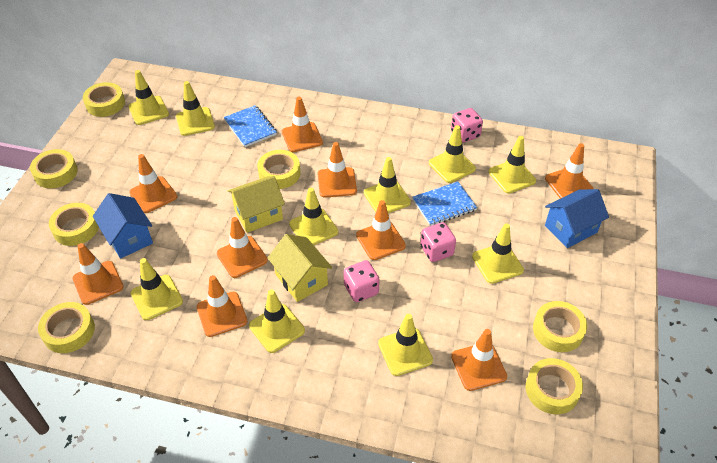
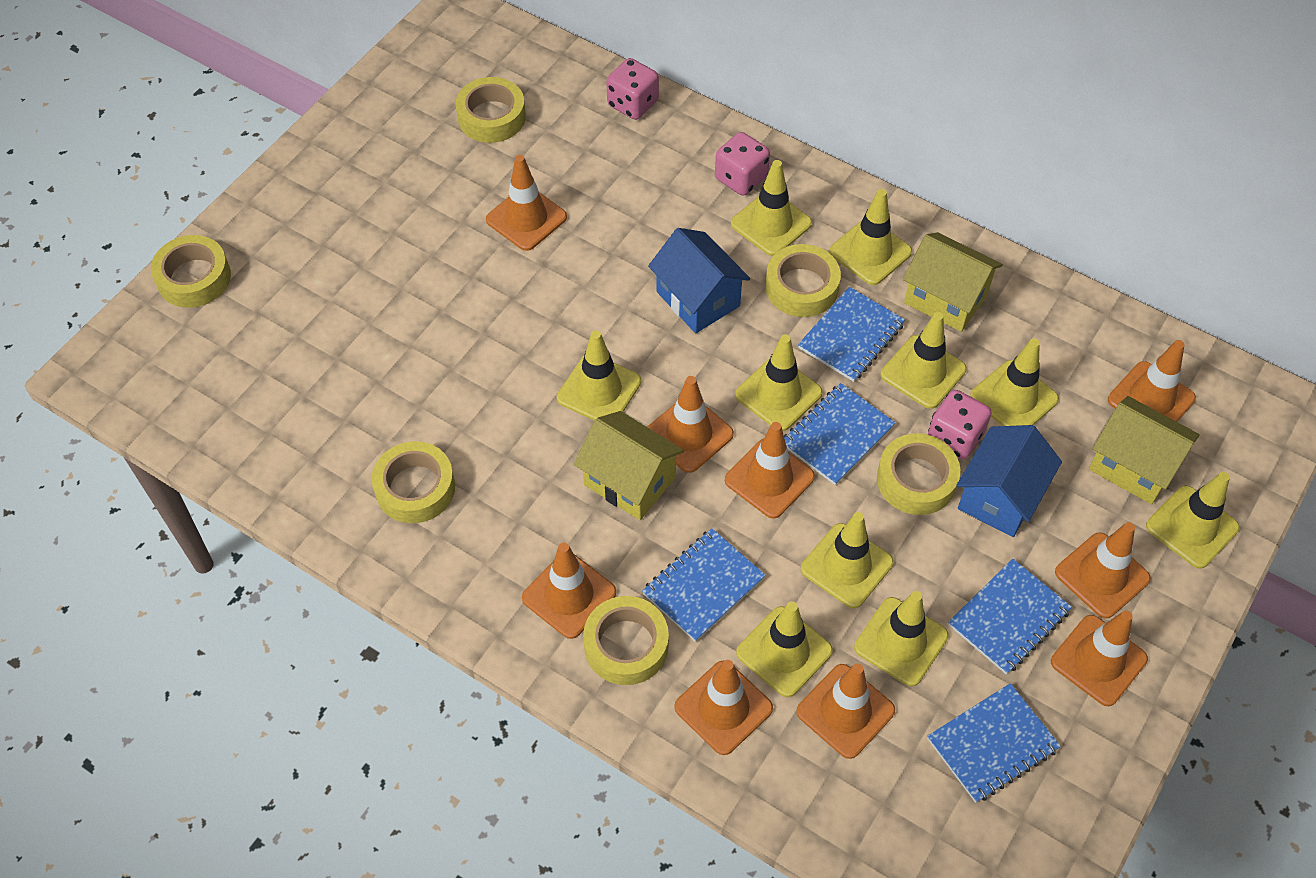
blue notebook: 2 -> 5
yellow house: 2 -> 3
yellow tape: 7 -> 6

